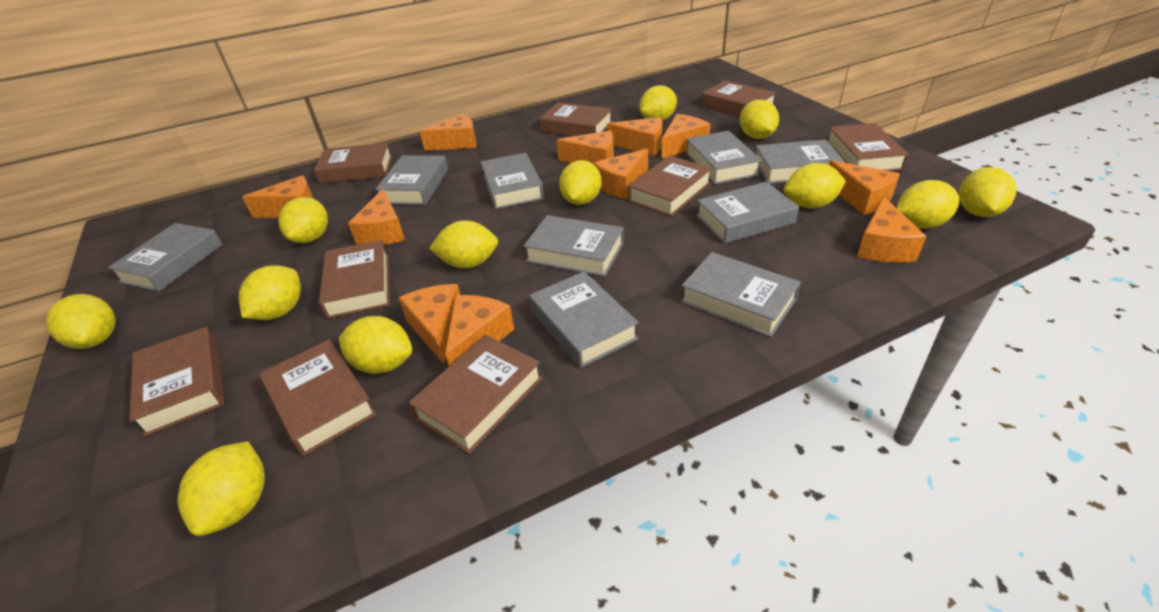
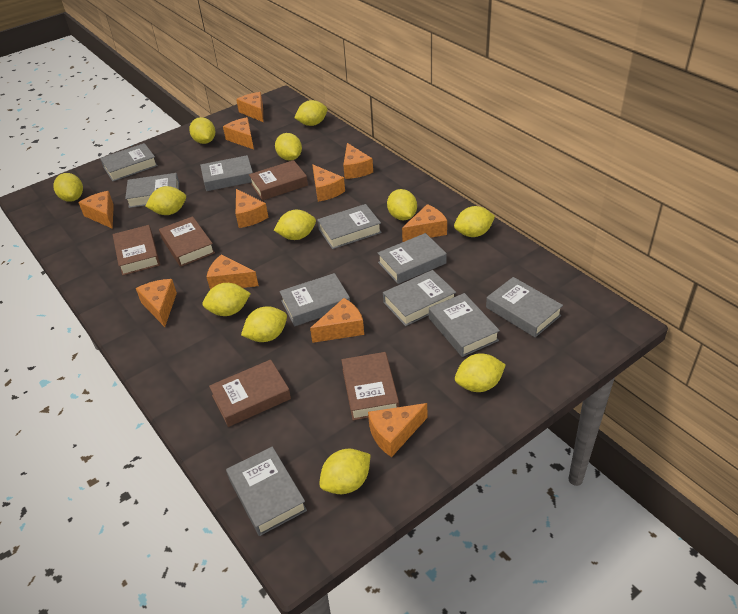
brown book: 9 -> 5
grey book: 9 -> 10

